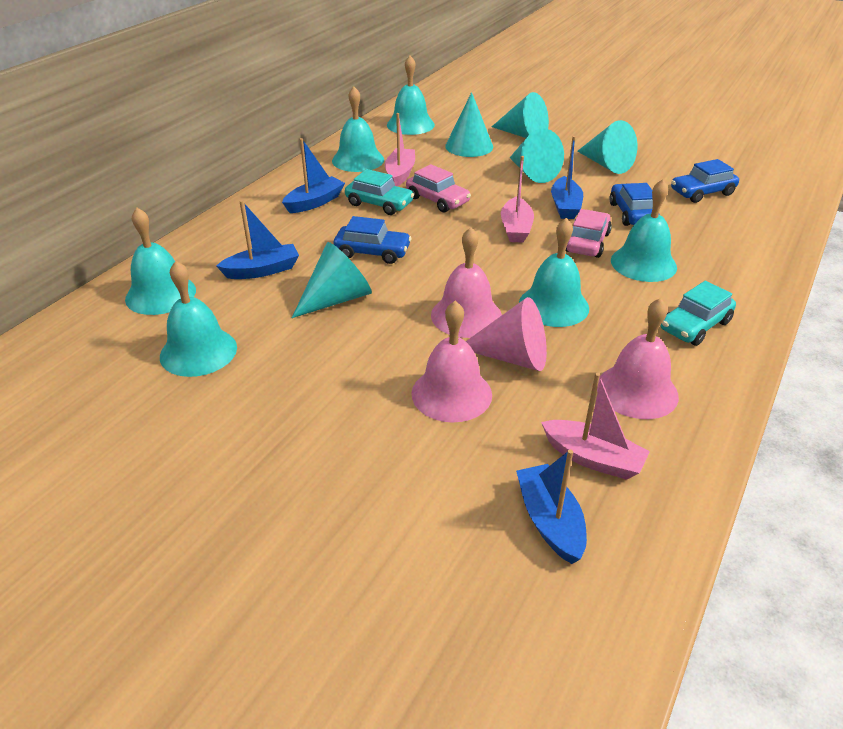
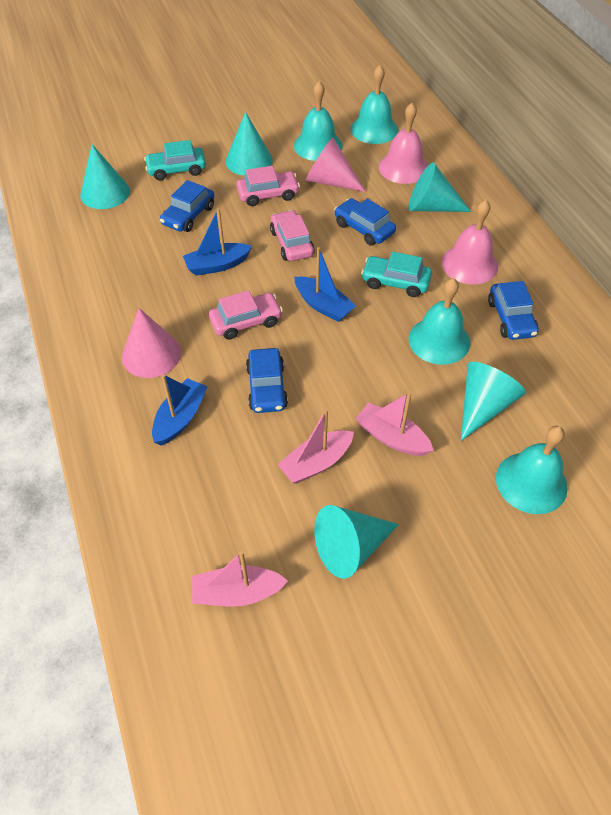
blue boat: 4 -> 3
blue car: 3 -> 4
pink bell: 3 -> 2
pink car: 2 -> 3
pink cone: 1 -> 2
turquoise bell: 6 -> 4

